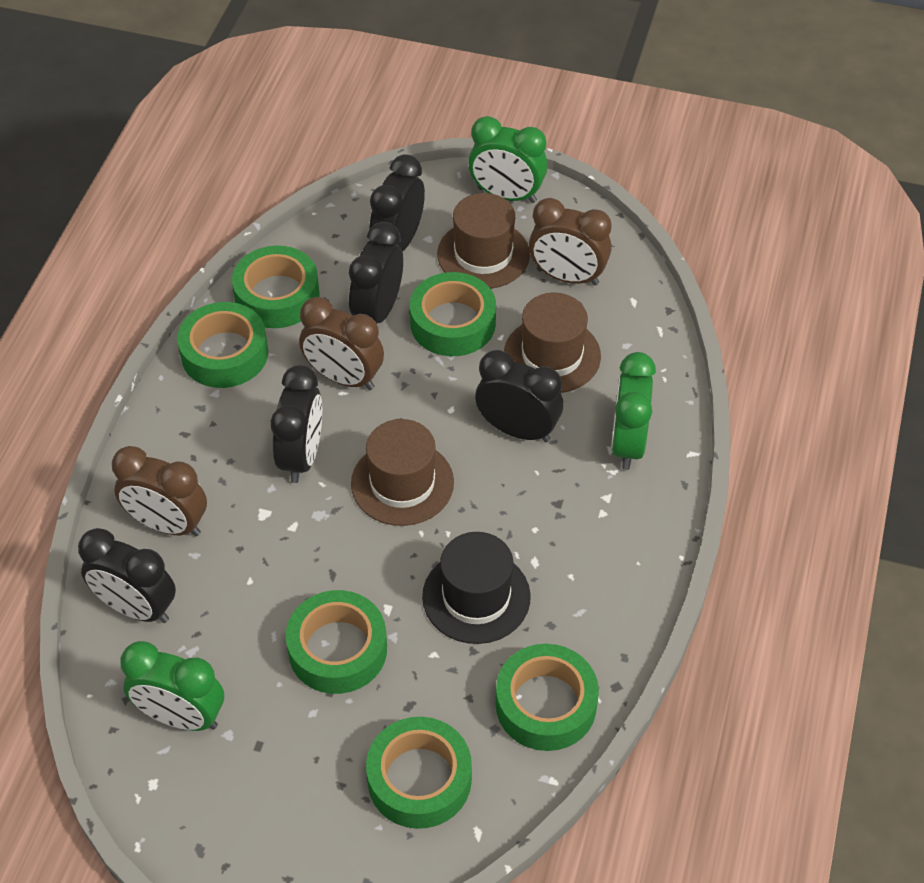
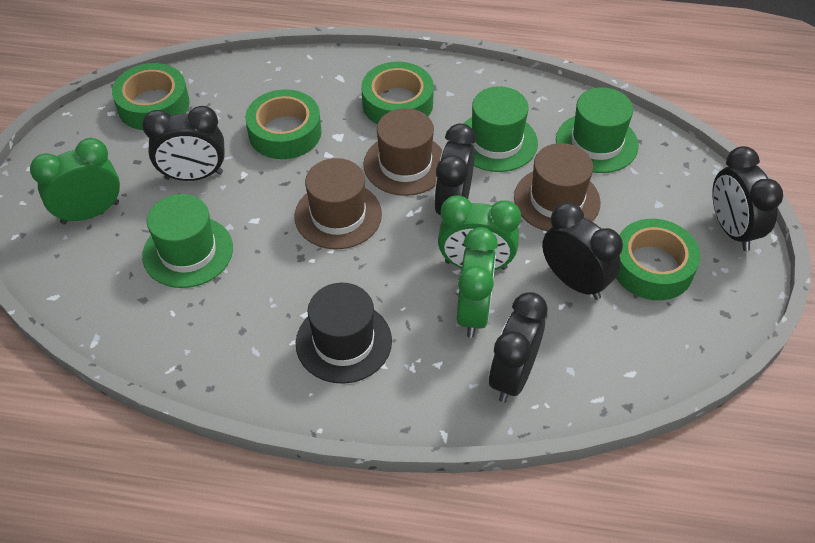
brown clock: 3 -> 0
green hat: 0 -> 3
green tape: 6 -> 4

